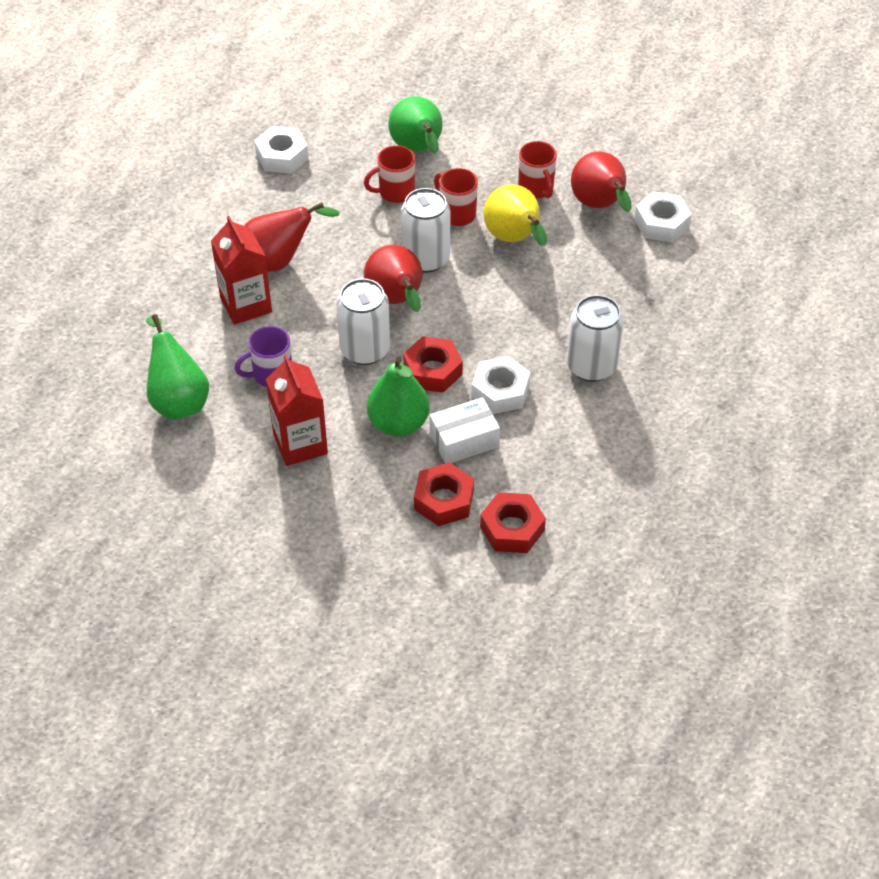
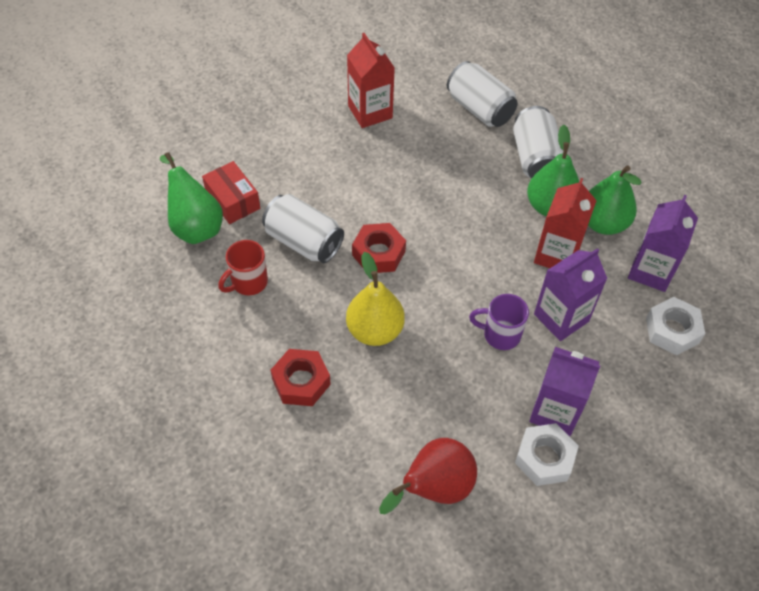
purple carton: 0 -> 3
red box: 0 -> 1
red mug: 3 -> 1
red nut: 3 -> 2
red pear: 3 -> 1
white box: 1 -> 0
white nut: 3 -> 2

